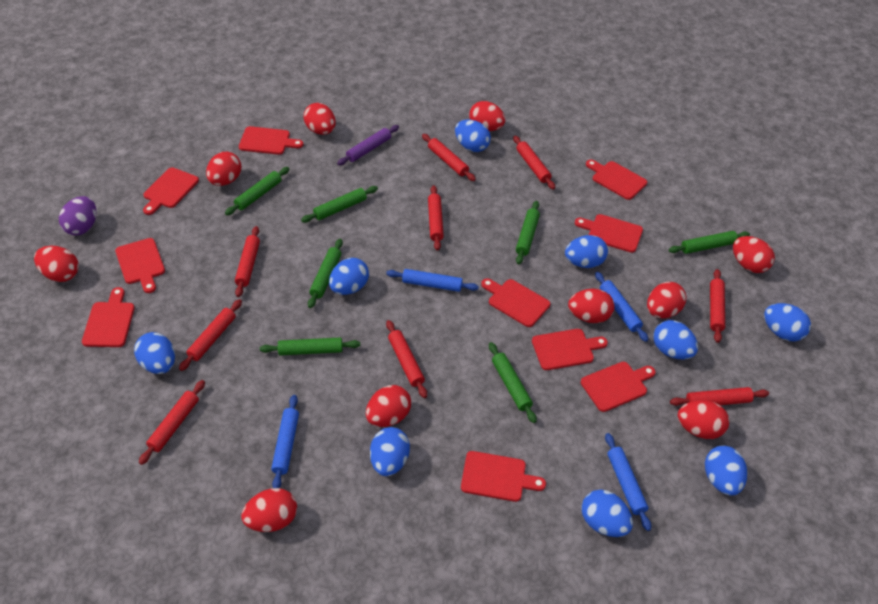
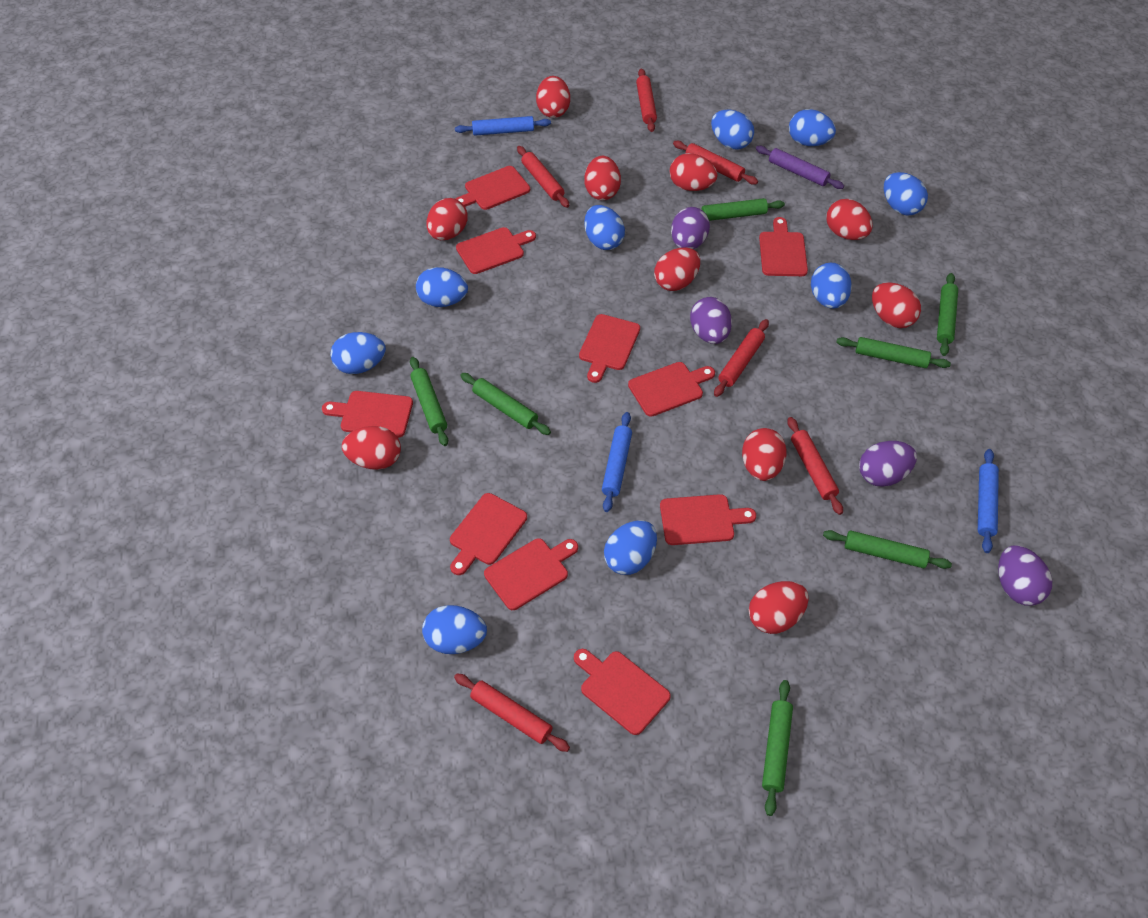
blue rolling pin: 4 -> 3
purple egg: 1 -> 4
red rolling pin: 9 -> 6

